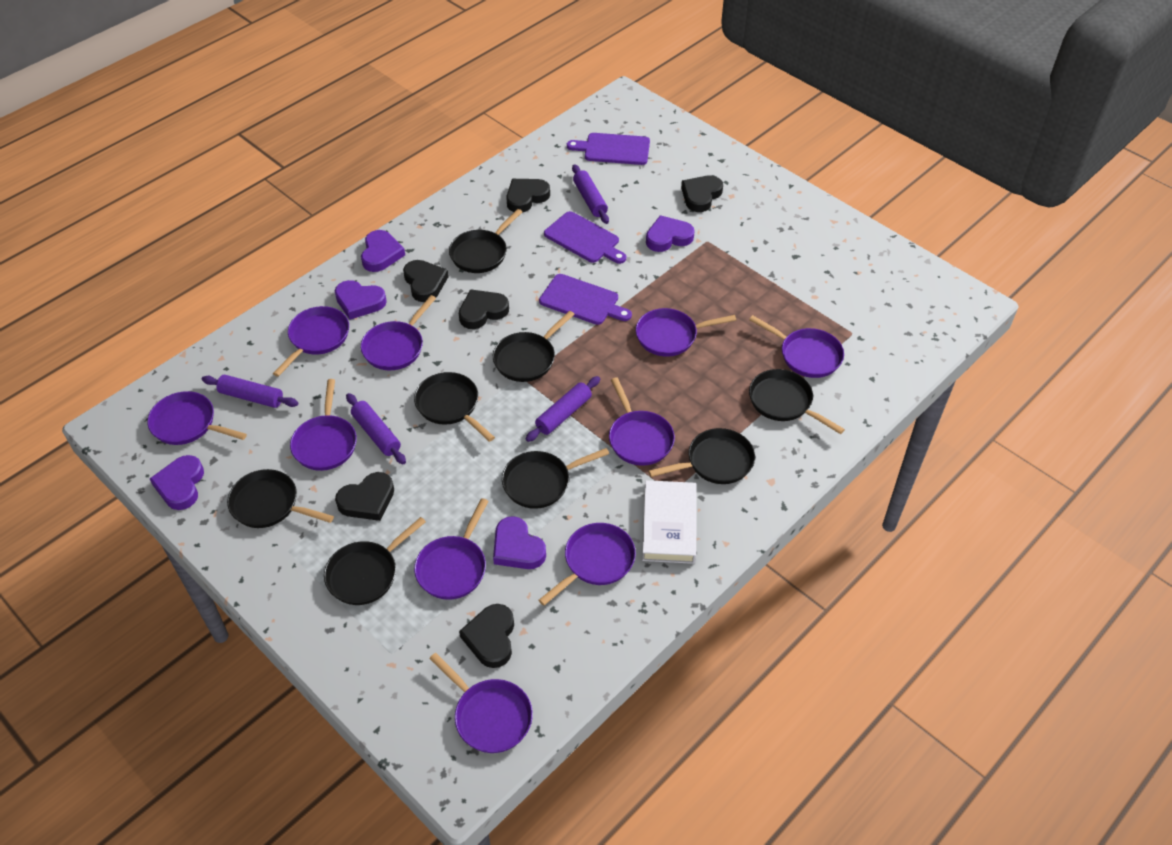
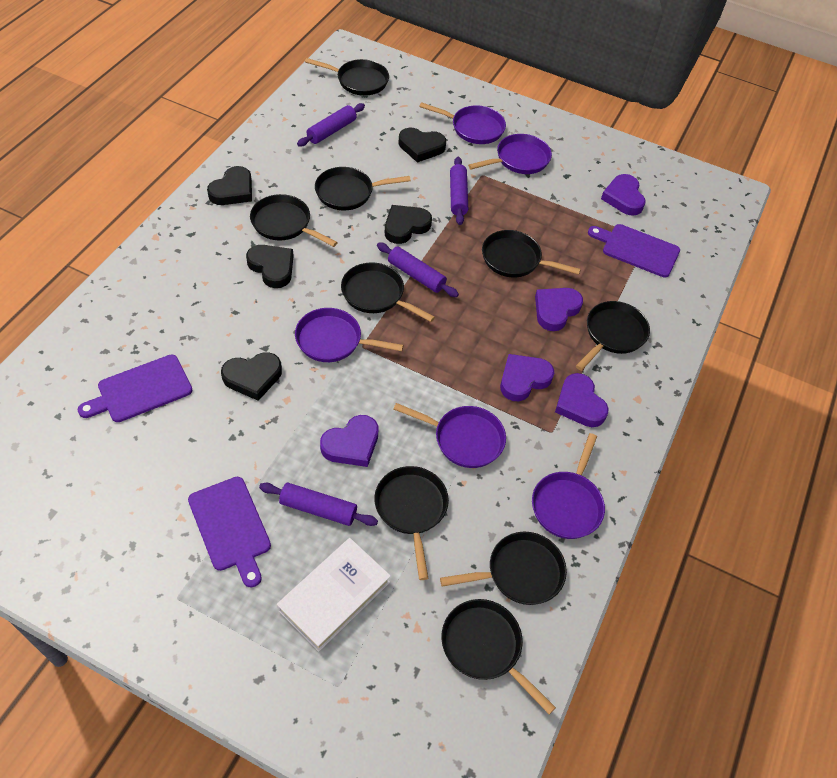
black heart: 6 -> 5
black pan: 8 -> 9
purple pan: 10 -> 5

